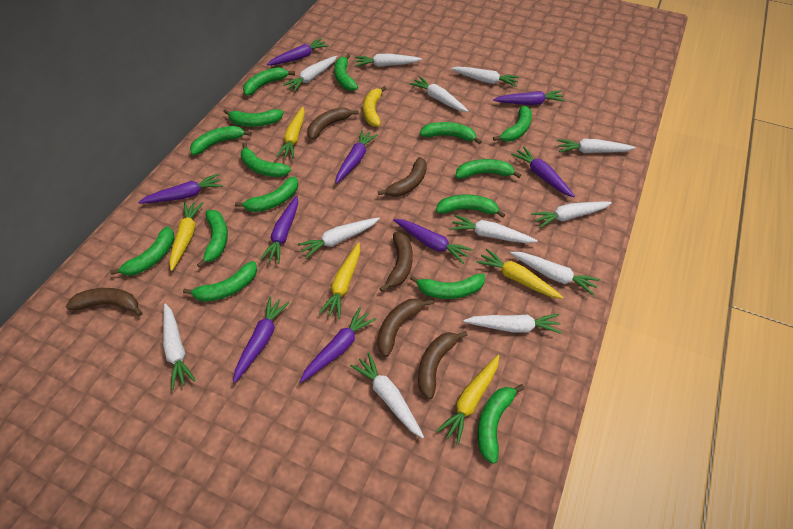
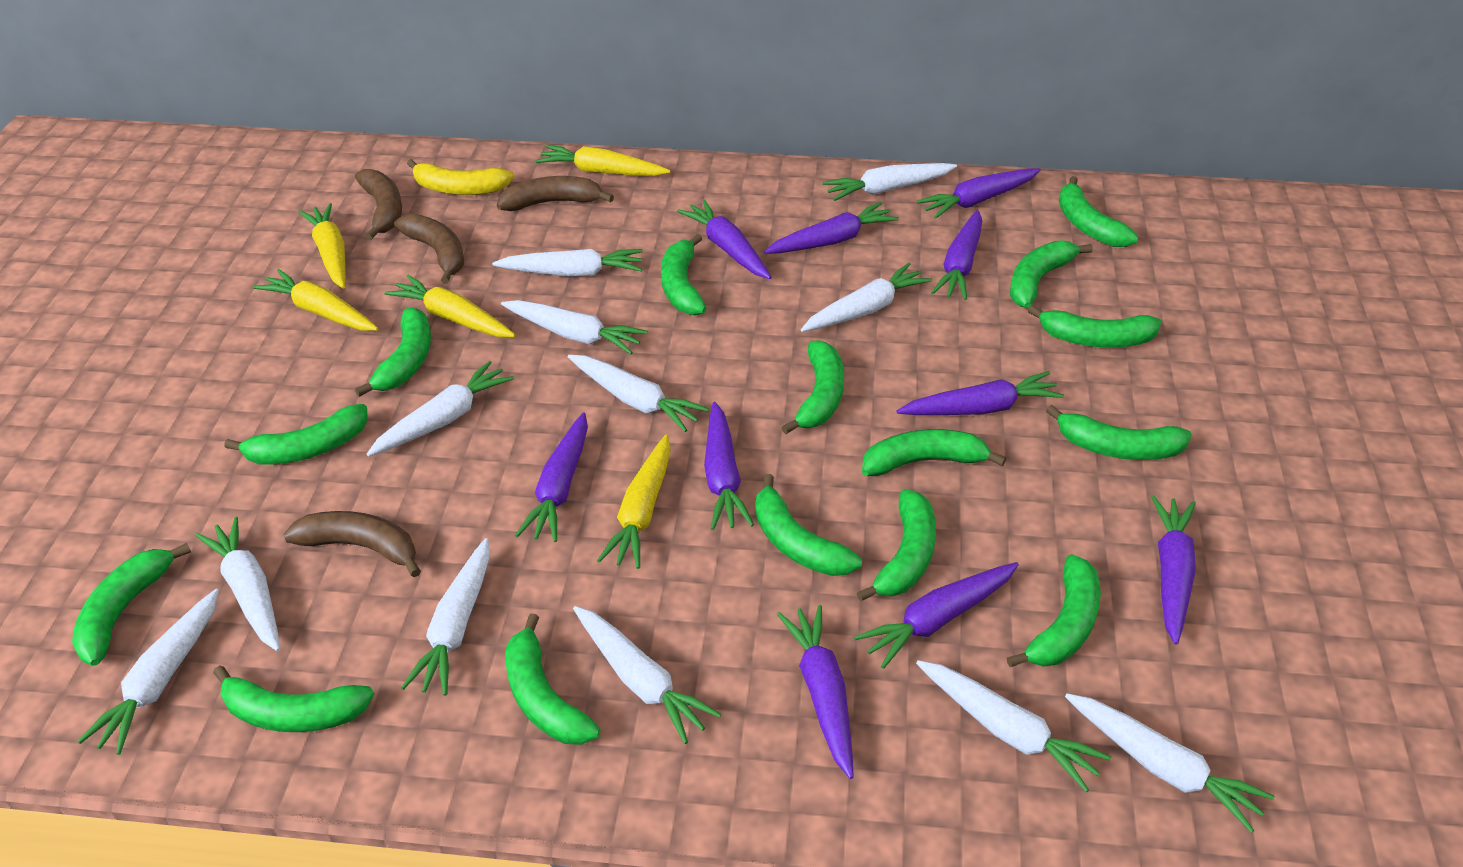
brown banana: 6 -> 4
purple carrot: 9 -> 10

